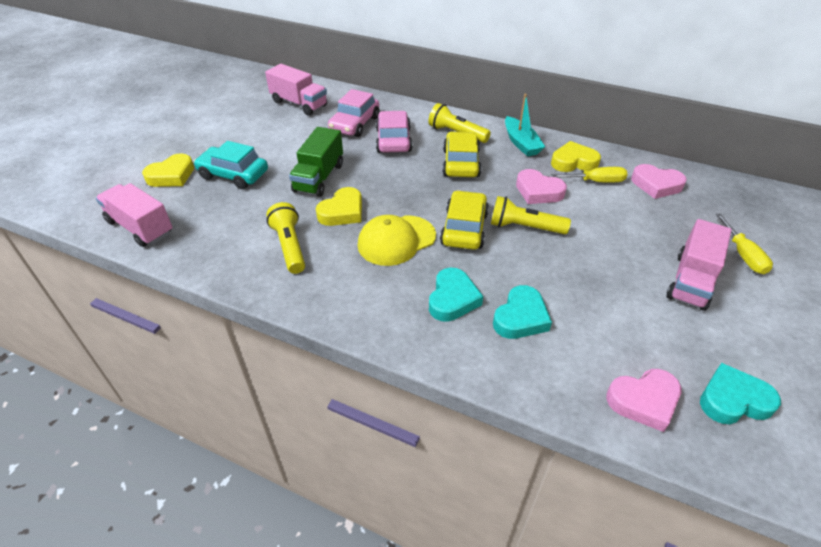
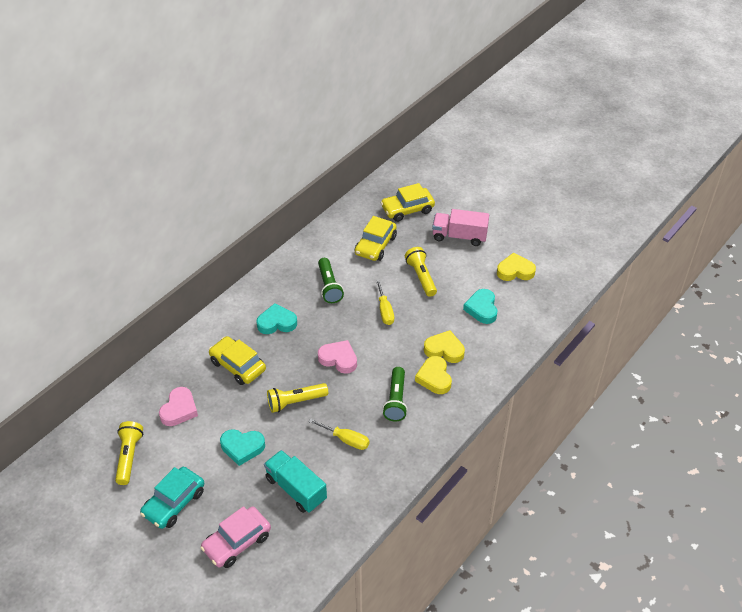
green flashlight: 0 -> 2
green truck: 1 -> 0
pink car: 2 -> 1
pink heart: 3 -> 2
pink truck: 3 -> 1
turquoise boat: 1 -> 0
turquoise truck: 0 -> 1
yellow cap: 1 -> 0
yellow car: 2 -> 3

